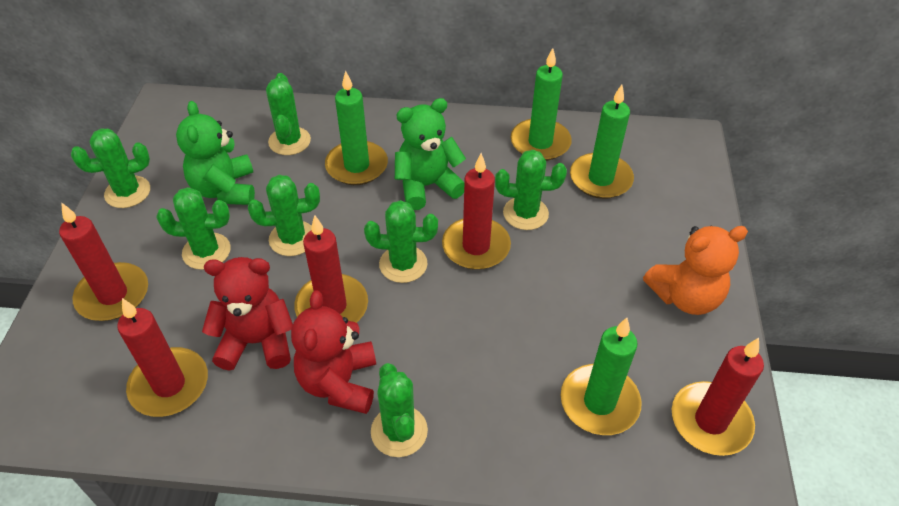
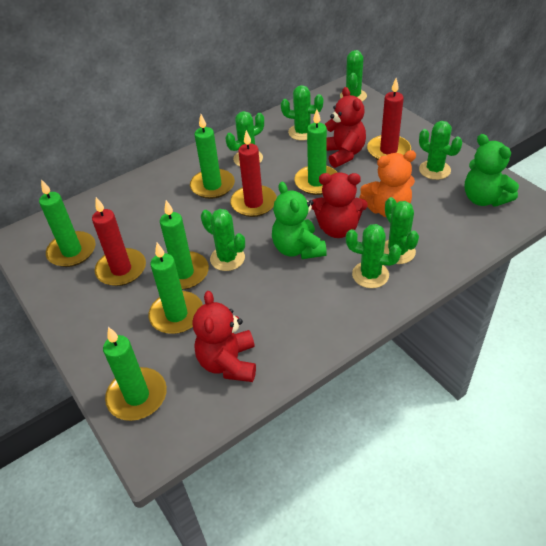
green candle: 4 -> 6
red candle: 5 -> 3
red teddy bear: 2 -> 3

